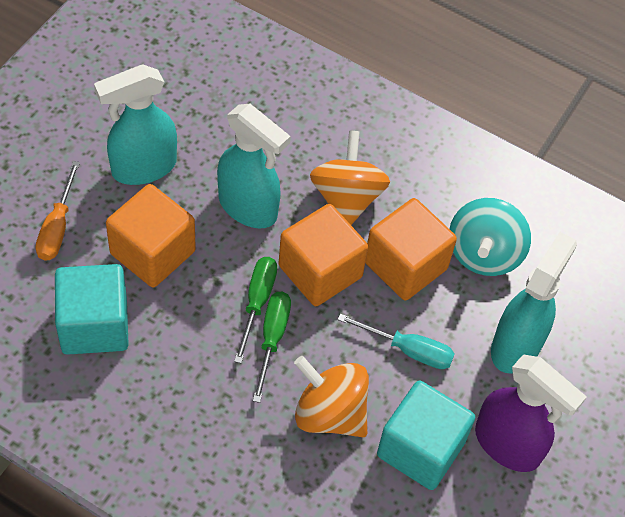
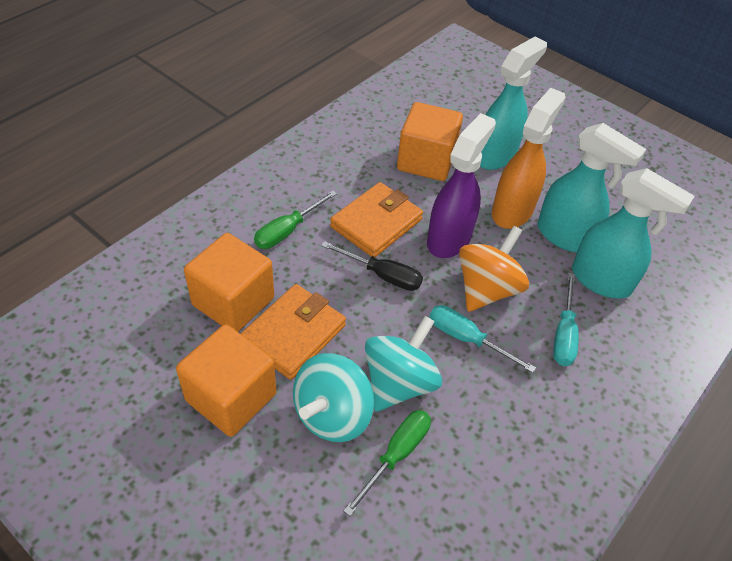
black screwdriver: 0 -> 1
orange screwdriver: 1 -> 0
orange spinning top: 2 -> 1
orange spray bottle: 0 -> 1
orange wallet: 0 -> 2
turquoise cube: 2 -> 0
turquoise screwdriver: 1 -> 2
turquoise spinning top: 1 -> 2

